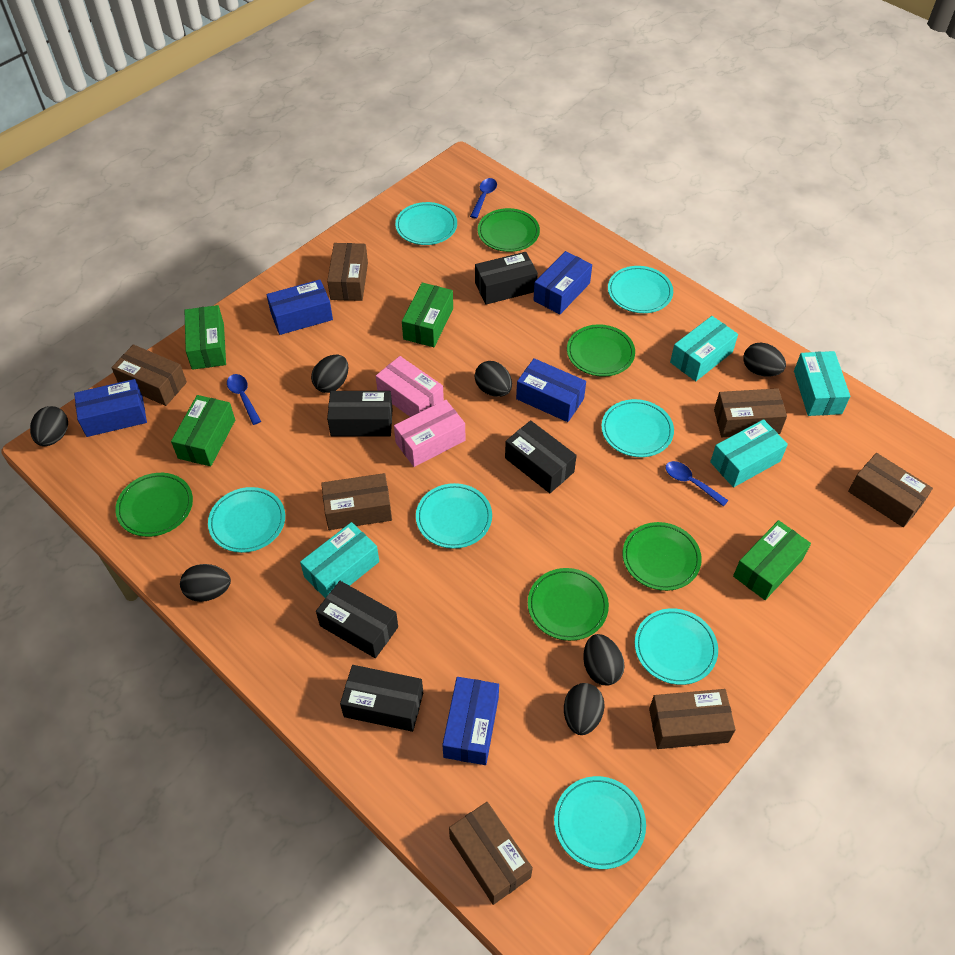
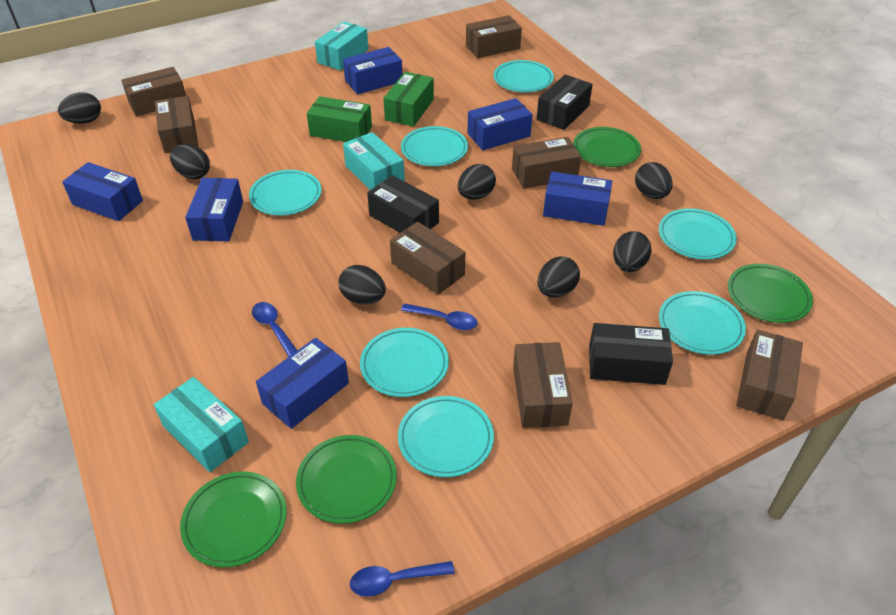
black box: 5 -> 3
blue box: 5 -> 6
green box: 4 -> 2
green plate: 5 -> 4
pink box: 2 -> 0
turquoise box: 4 -> 3

